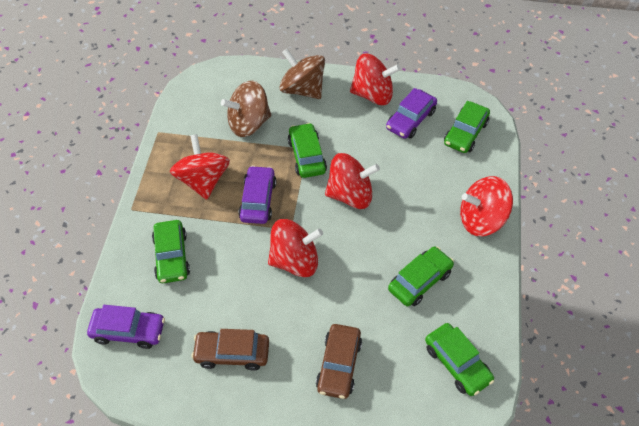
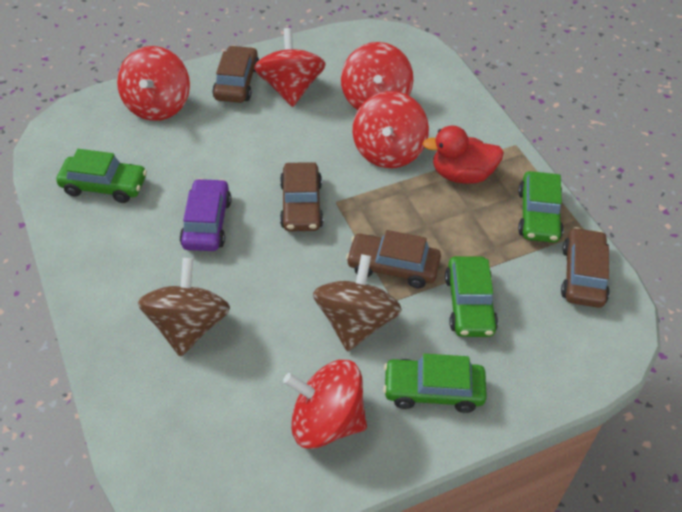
brown car: 2 -> 4
green car: 5 -> 4
purple car: 3 -> 1
red duck: 0 -> 1

